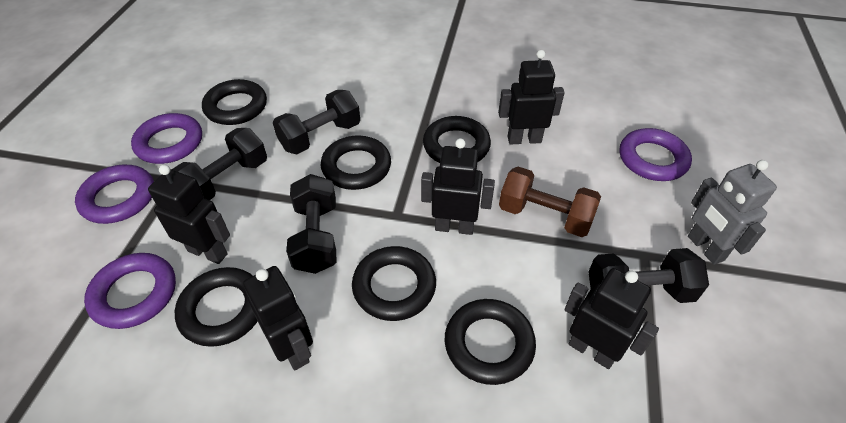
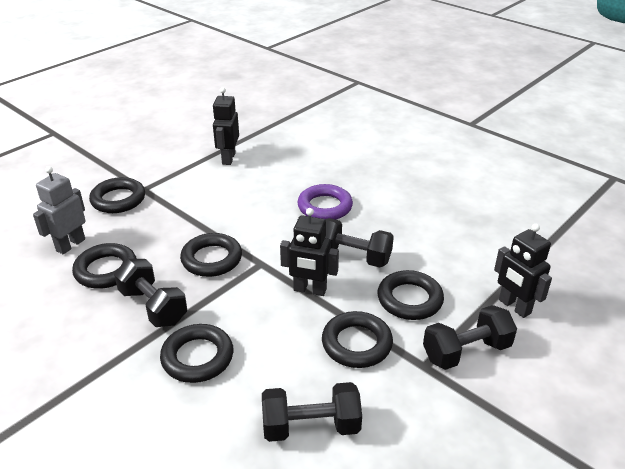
black robot: 5 -> 3
brown dumbbell: 1 -> 0
purple ring: 4 -> 1

